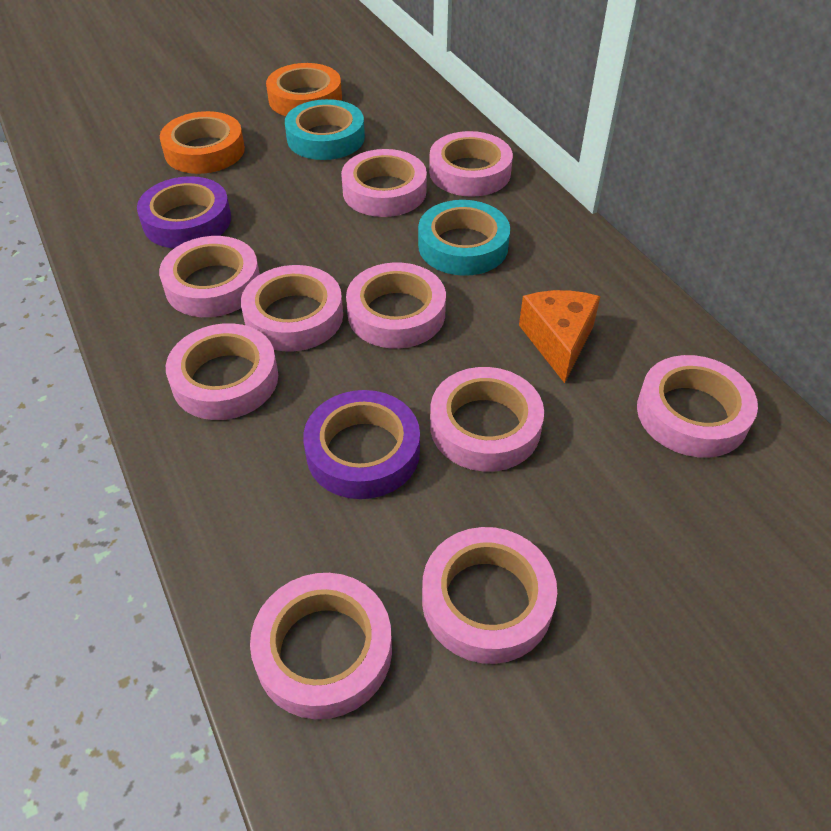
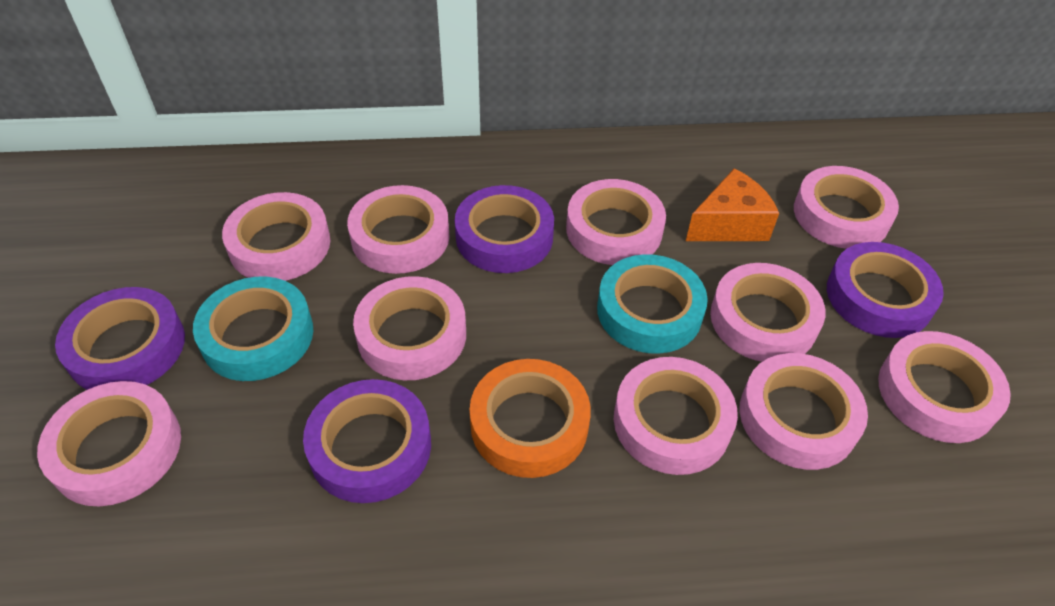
orange tape: 2 -> 1
purple tape: 2 -> 4

